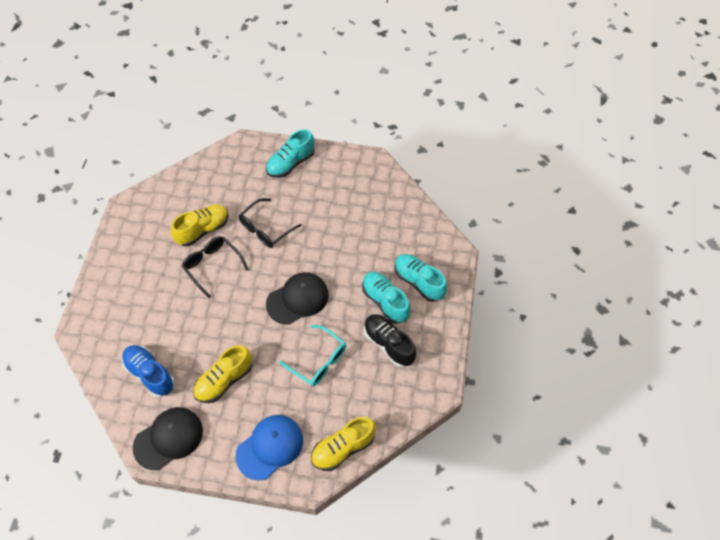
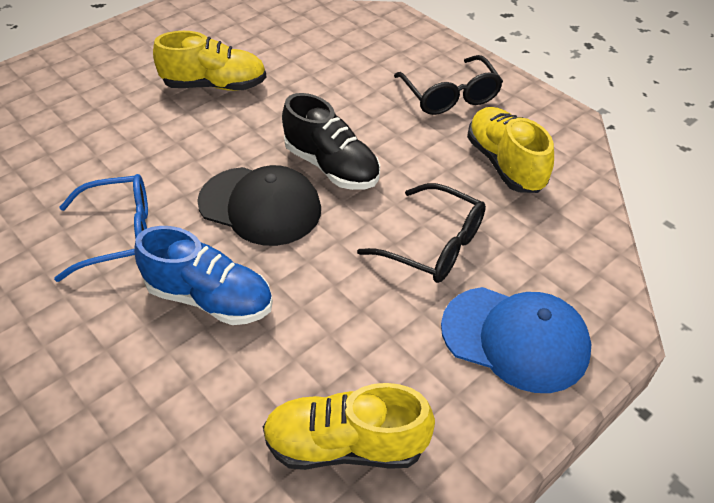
black cap: 2 -> 1
blue glasses: 0 -> 1
turquoise glasses: 1 -> 0
turquoise shoe: 3 -> 0

